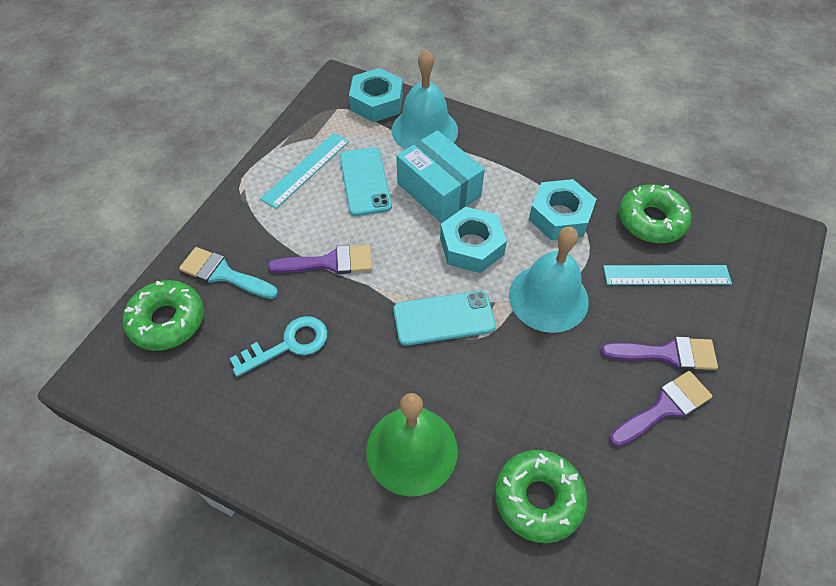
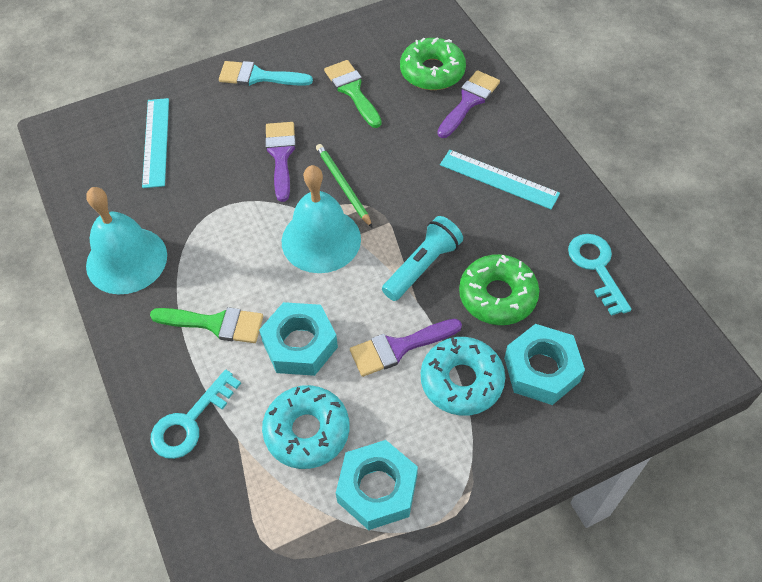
green bell: 1 -> 0
green brush: 0 -> 2
green donut: 3 -> 2
green pencil: 0 -> 1
turquoise box: 1 -> 0
turquoise donut: 0 -> 2
turquoise flashlight: 0 -> 1
turquoise key: 1 -> 2
turquoise phone: 2 -> 0

